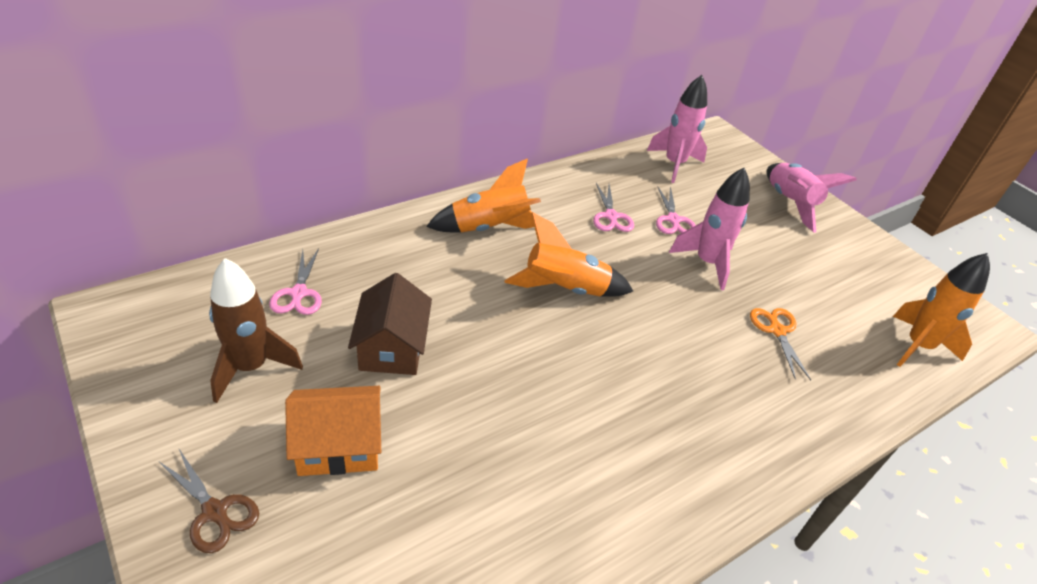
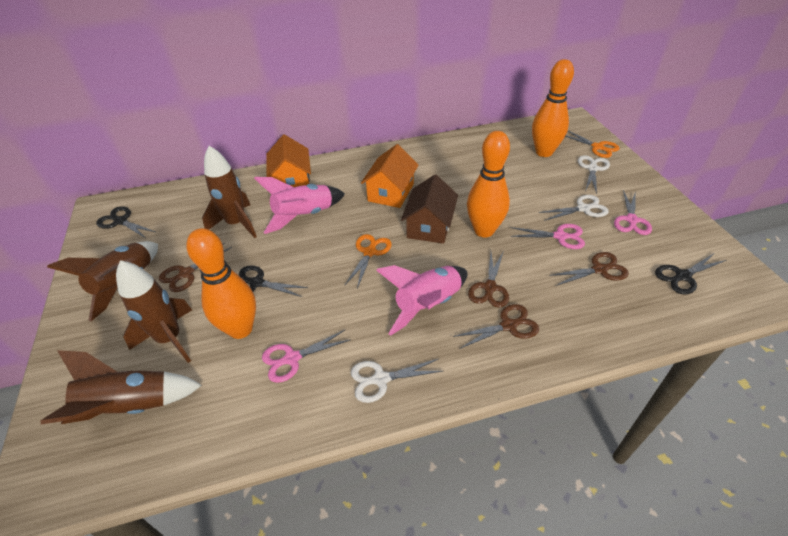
black scissors: 0 -> 3
brown rocket: 1 -> 4
brown scissors: 1 -> 4
orange bowling pin: 0 -> 3
orange house: 1 -> 2
orange rocket: 3 -> 0
orange scissors: 1 -> 2
pink rocket: 3 -> 2
white scissors: 0 -> 3

